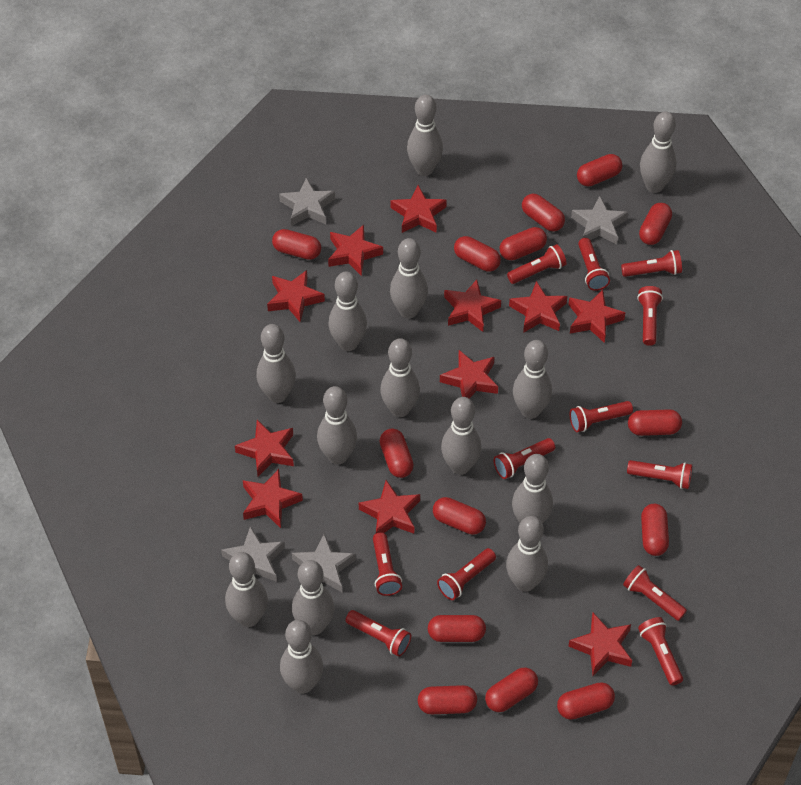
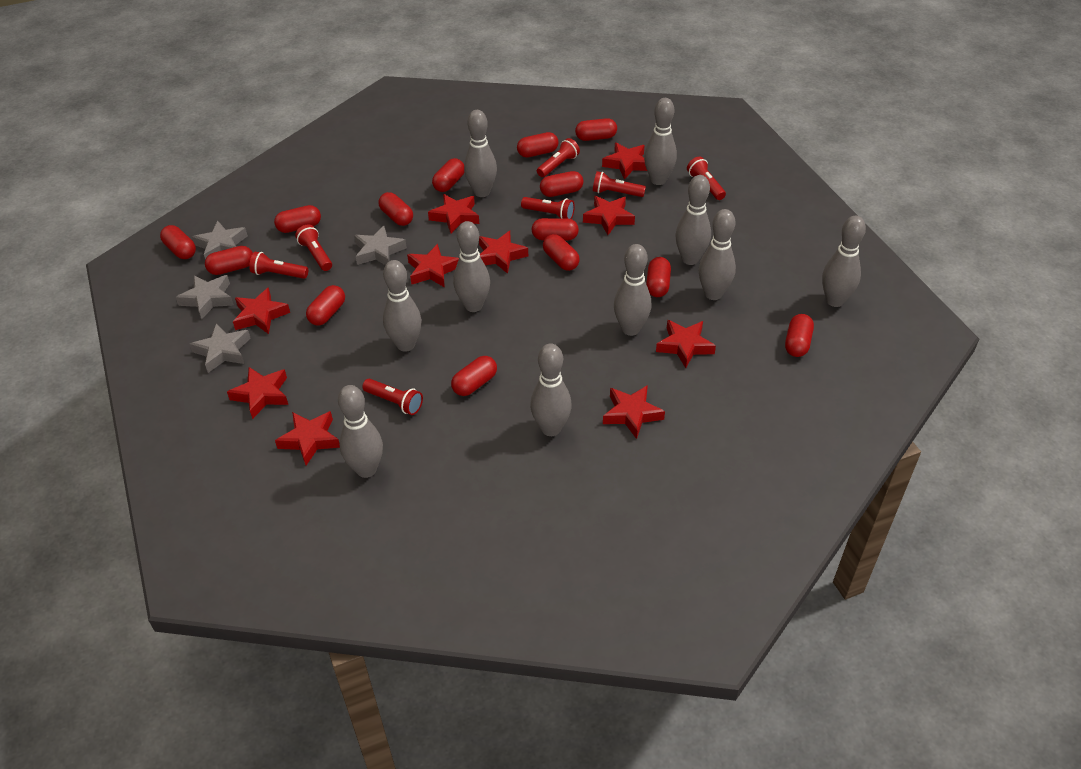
grey bowling pin: 14 -> 10
red flashlight: 12 -> 7
red star: 11 -> 10

